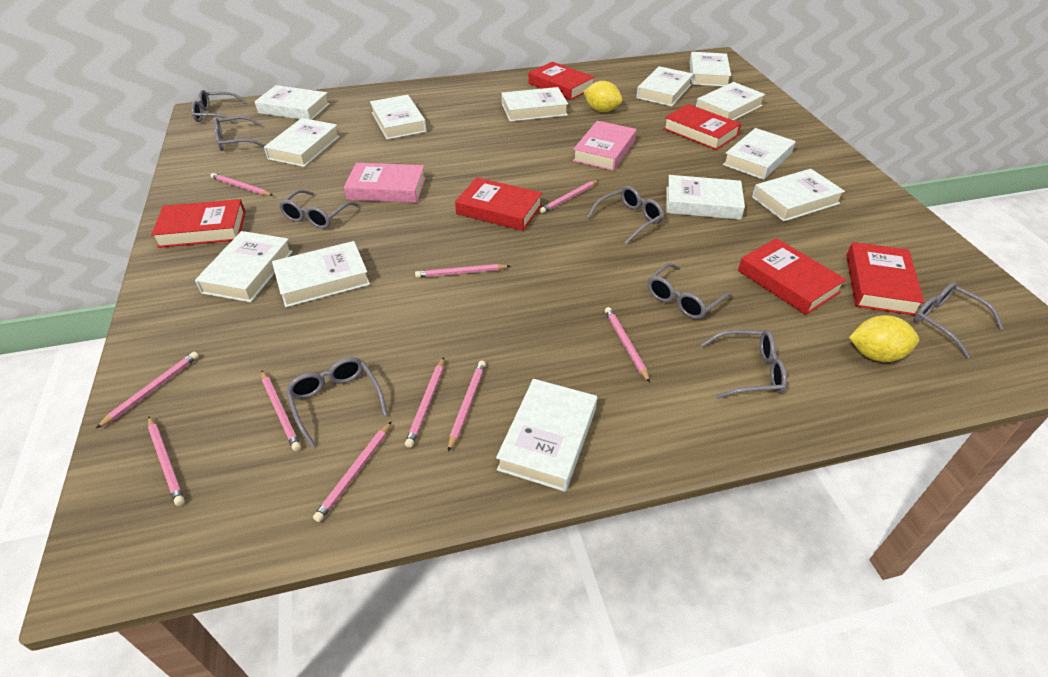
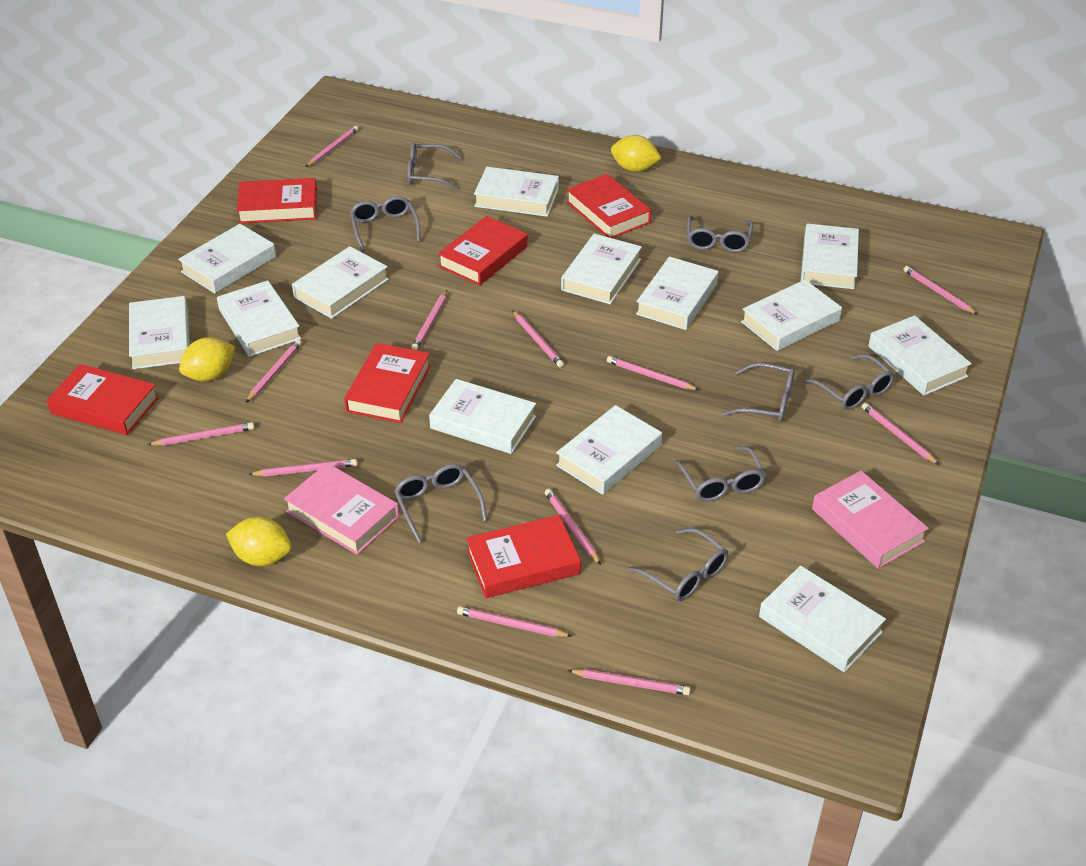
pink pencil: 10 -> 12
yellow lemon: 2 -> 3

